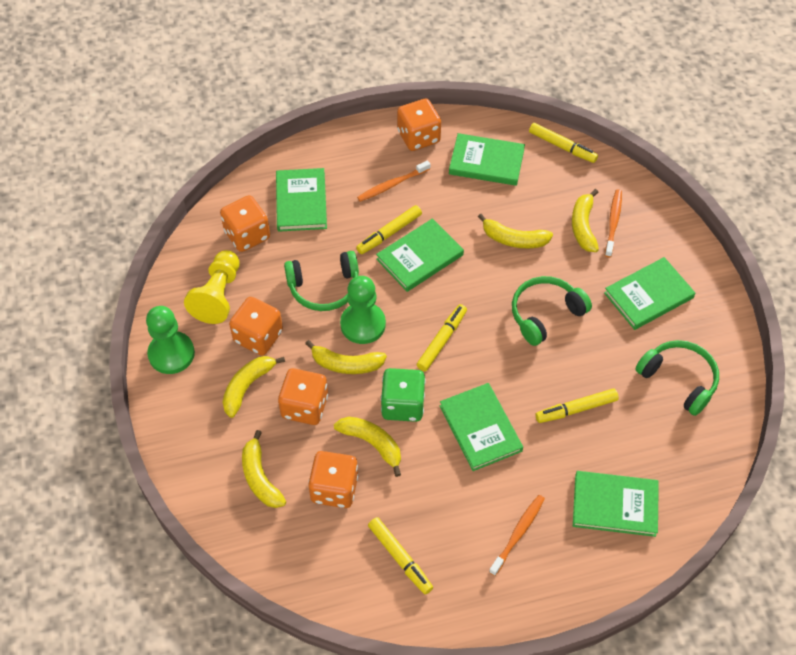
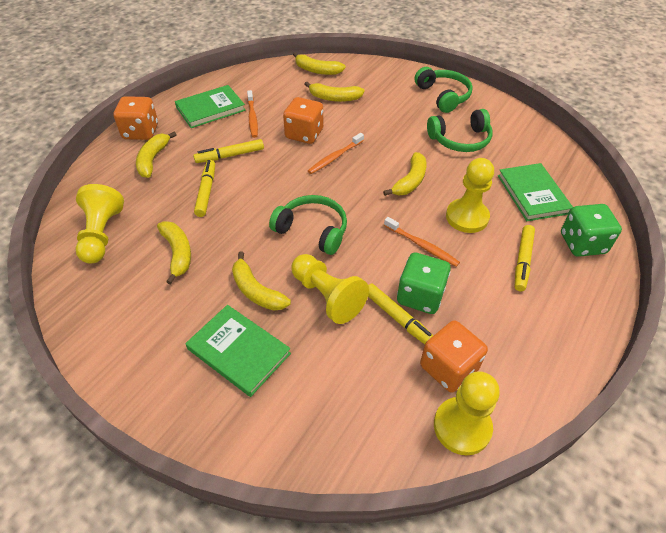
green book: 6 -> 3
green dice: 1 -> 2
green pawn: 2 -> 0
orange dice: 5 -> 3
yellow marker: 5 -> 4
yellow pawn: 1 -> 4

